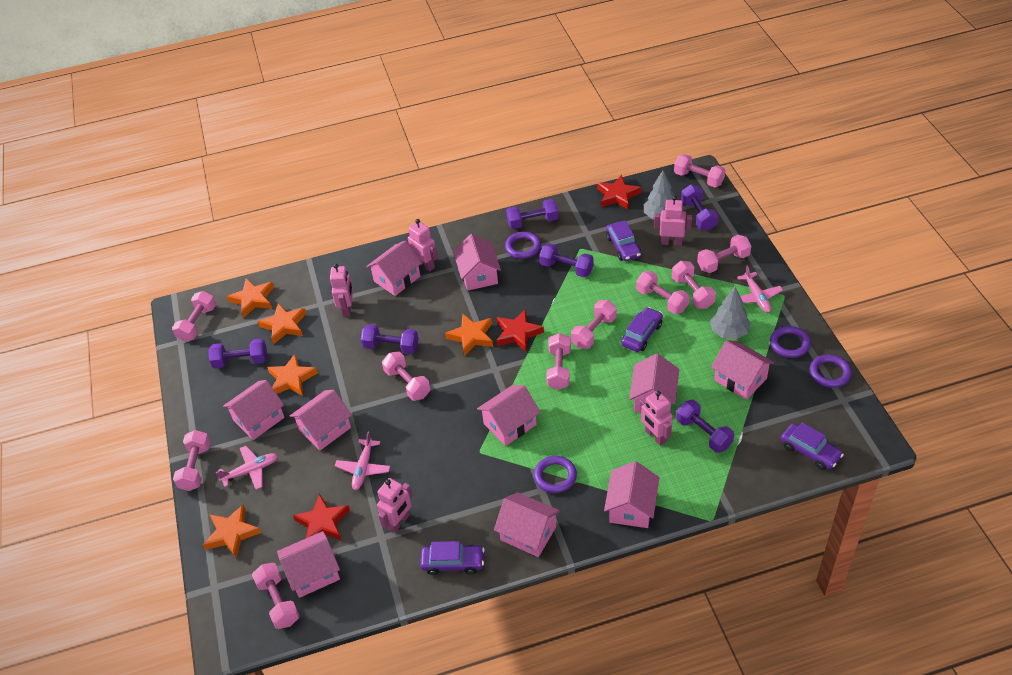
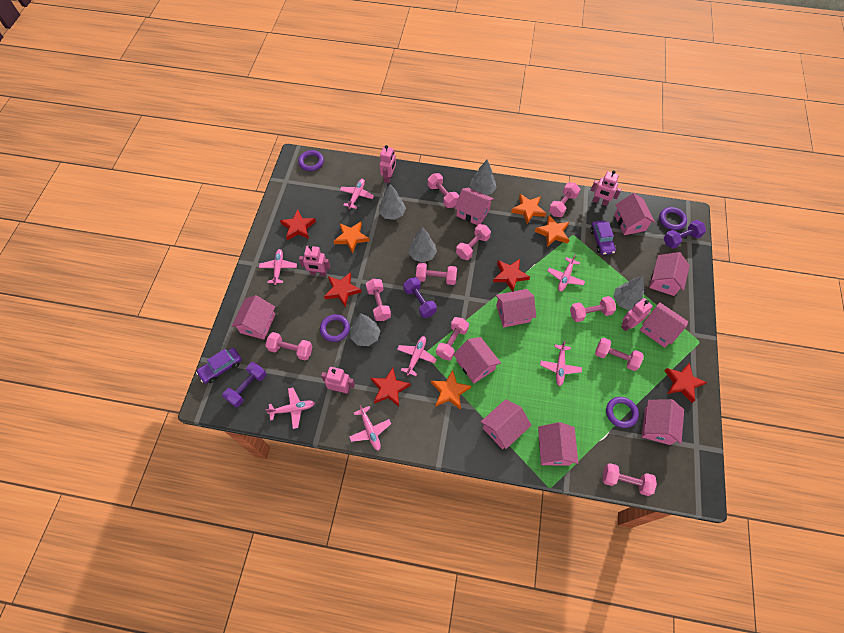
grey tree: 2 -> 5
orange star: 5 -> 4
pink plane: 3 -> 7
purple car: 4 -> 2
purple dumbbell: 6 -> 3
red star: 3 -> 5

